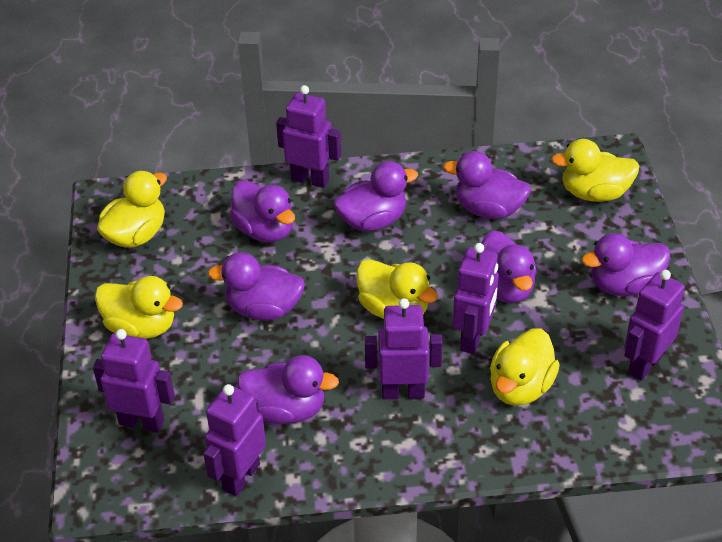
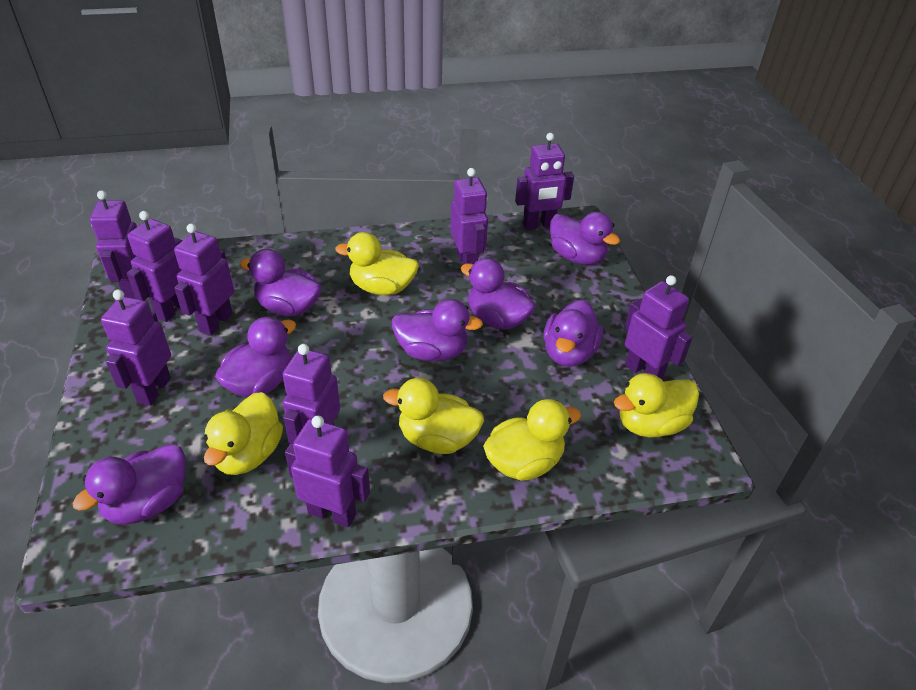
purple robot: 6 -> 9

